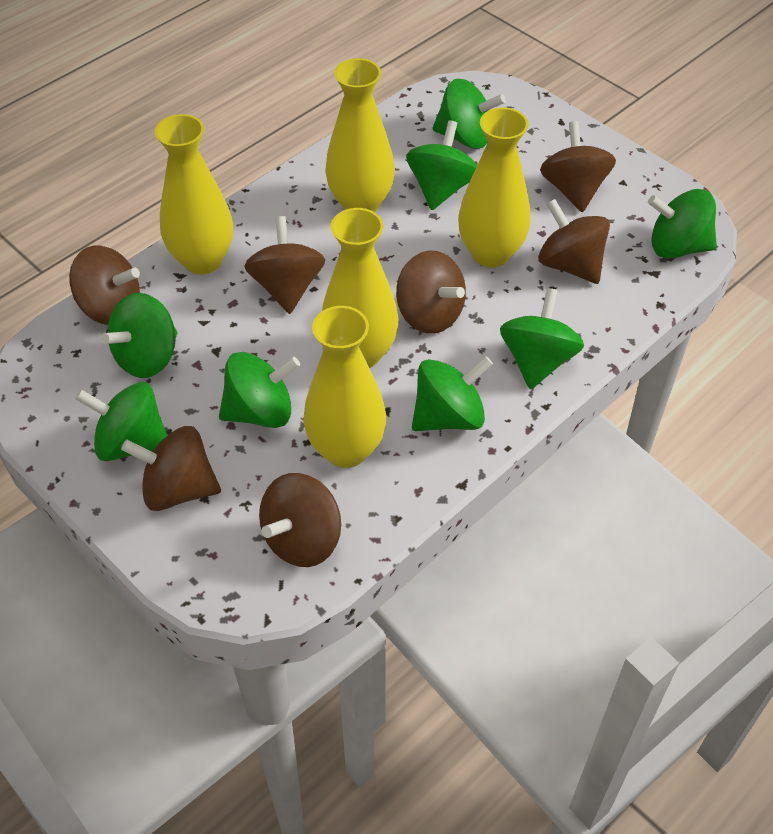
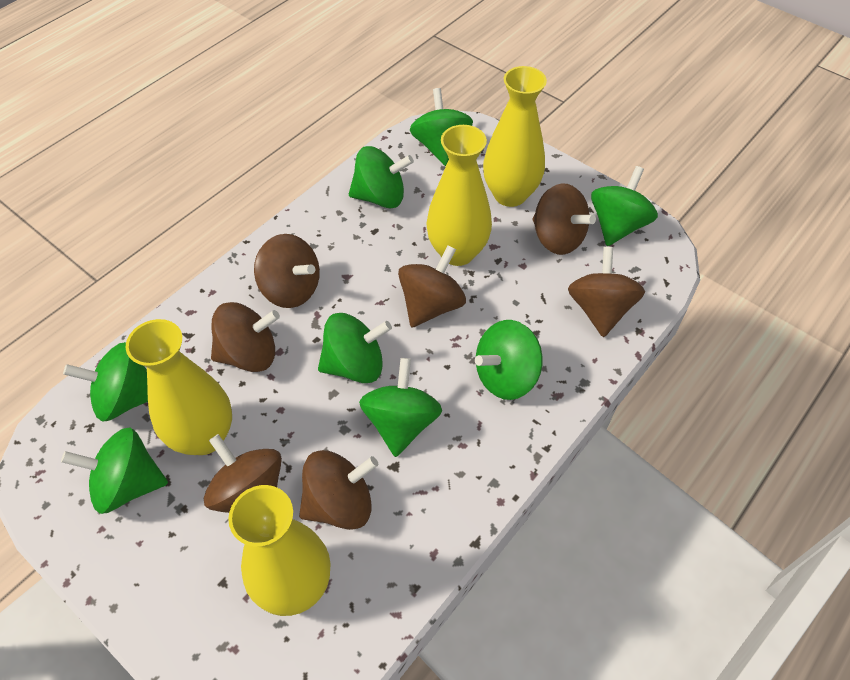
yellow vase: 5 -> 4

